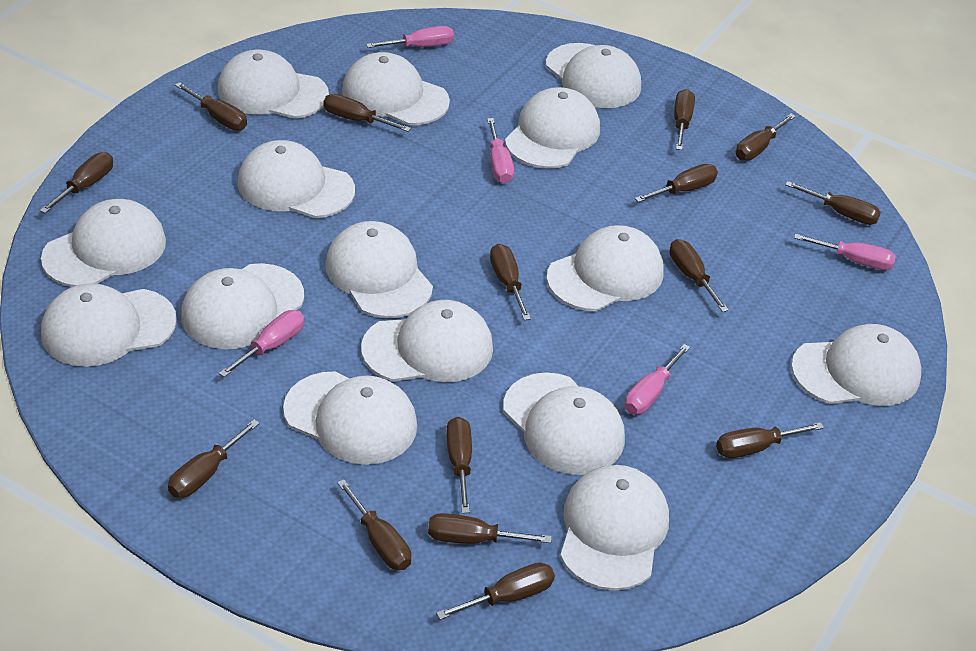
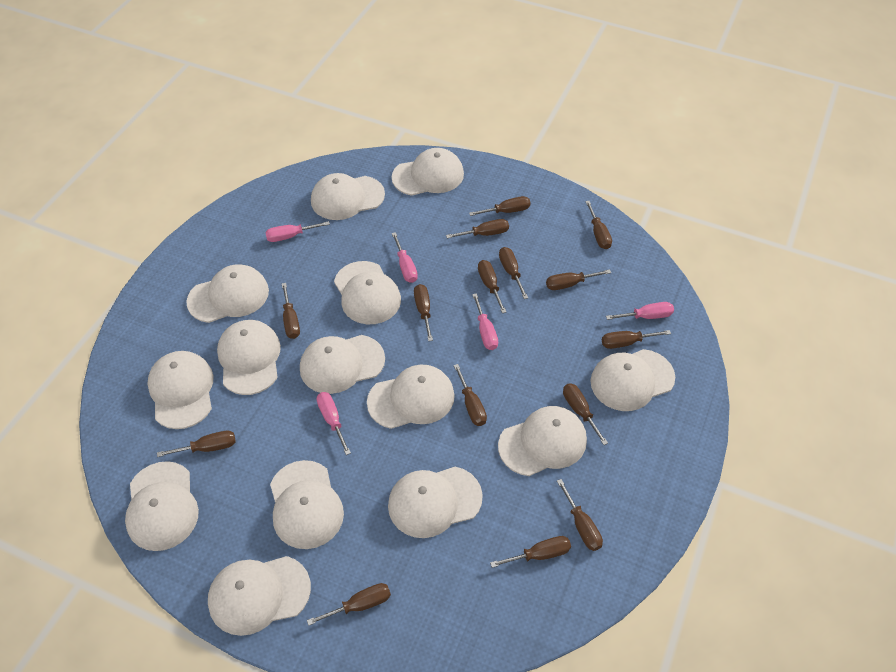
white cap: 15 -> 14

